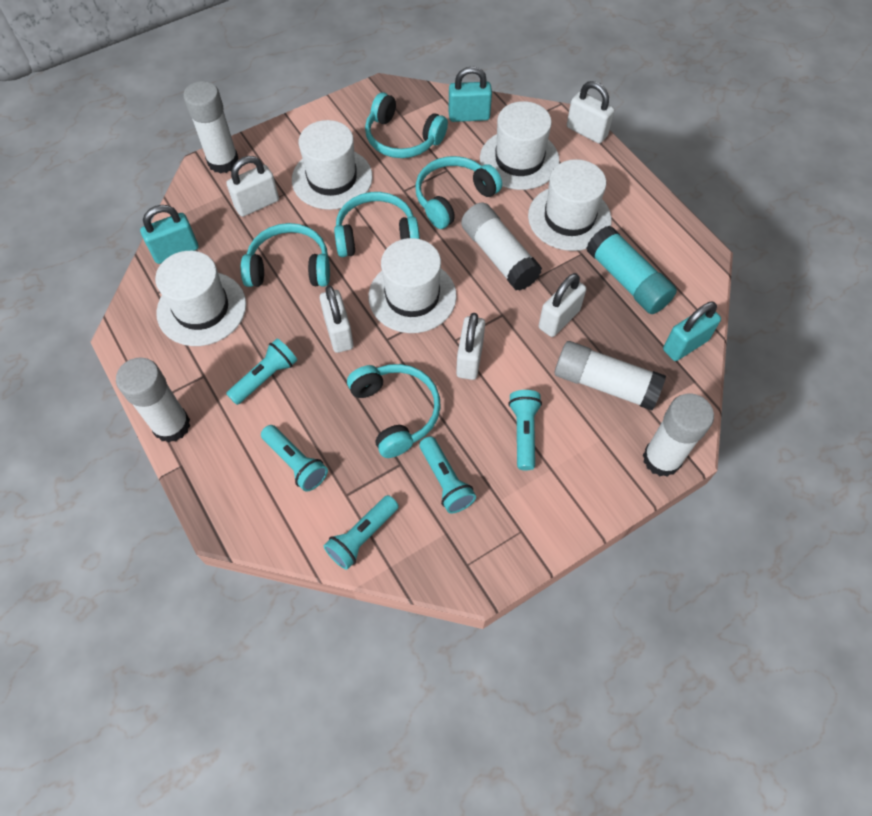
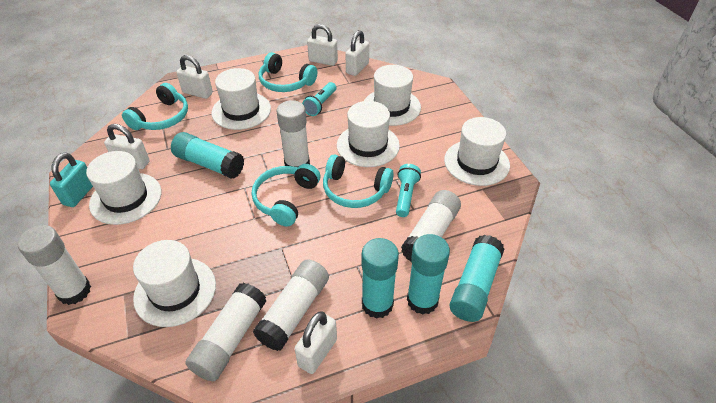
turquoise flashlight: 5 -> 2
turquoise glue stick: 1 -> 4
turquoise headphones: 5 -> 4
turquoise padlock: 3 -> 1
white hat: 5 -> 6

